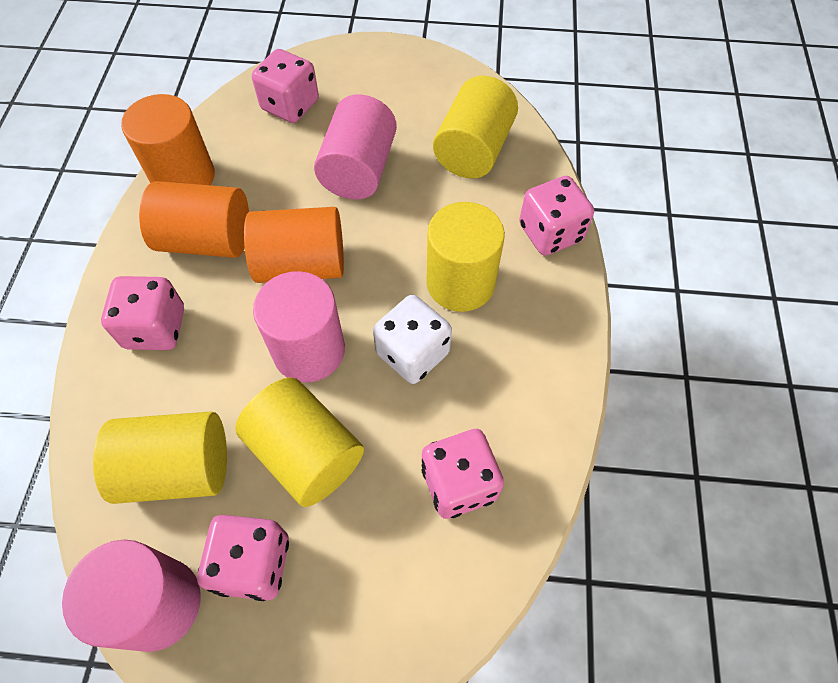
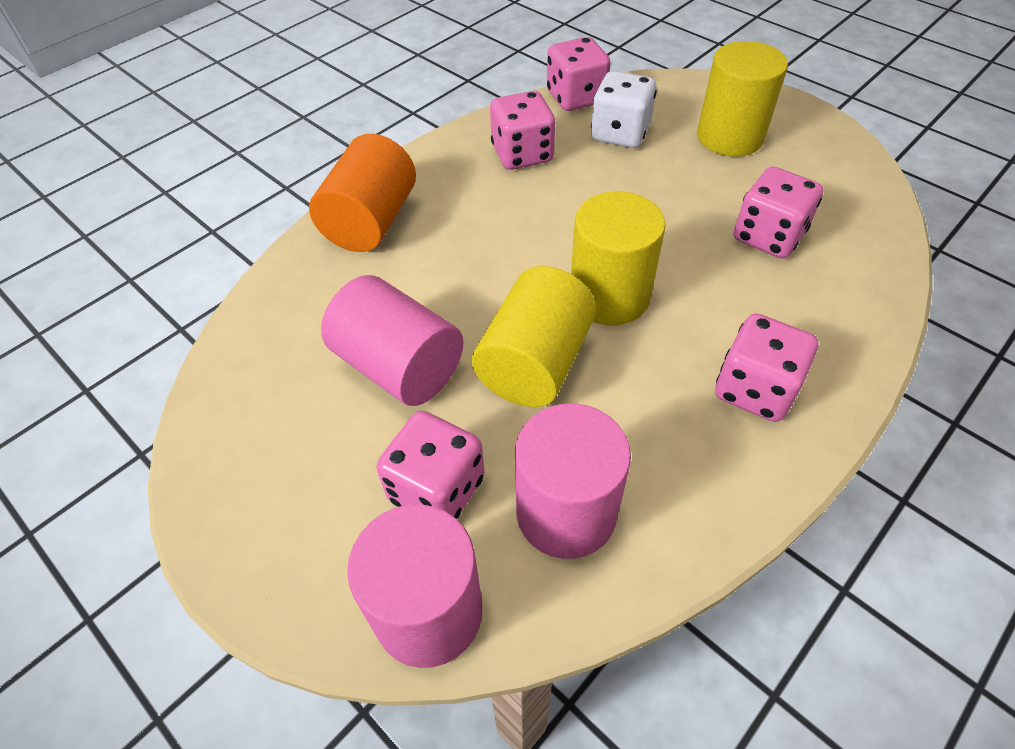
orange cylinder: 3 -> 1
yellow cylinder: 4 -> 3

